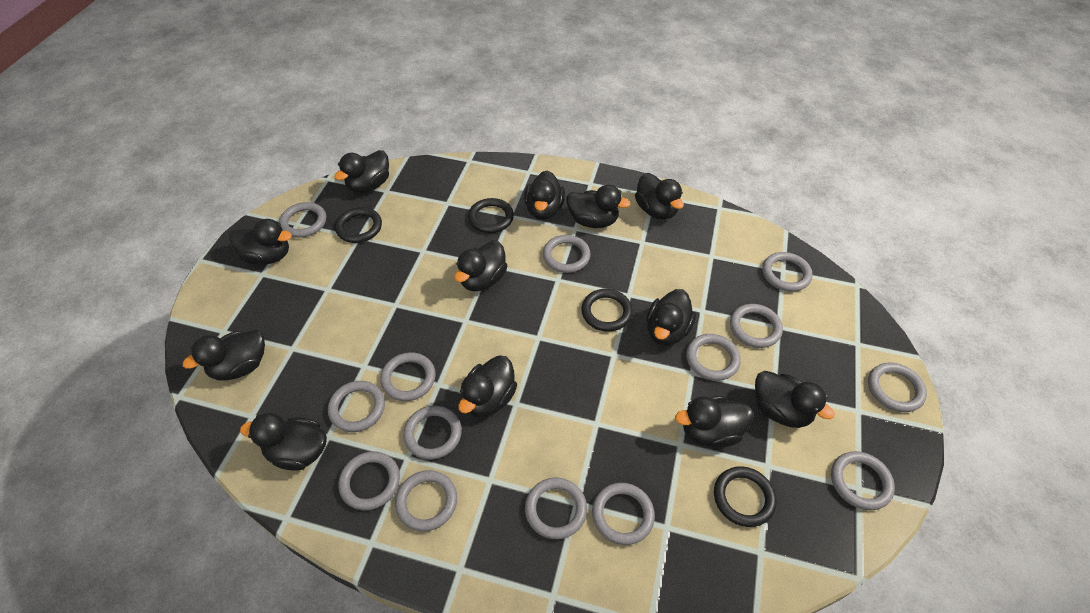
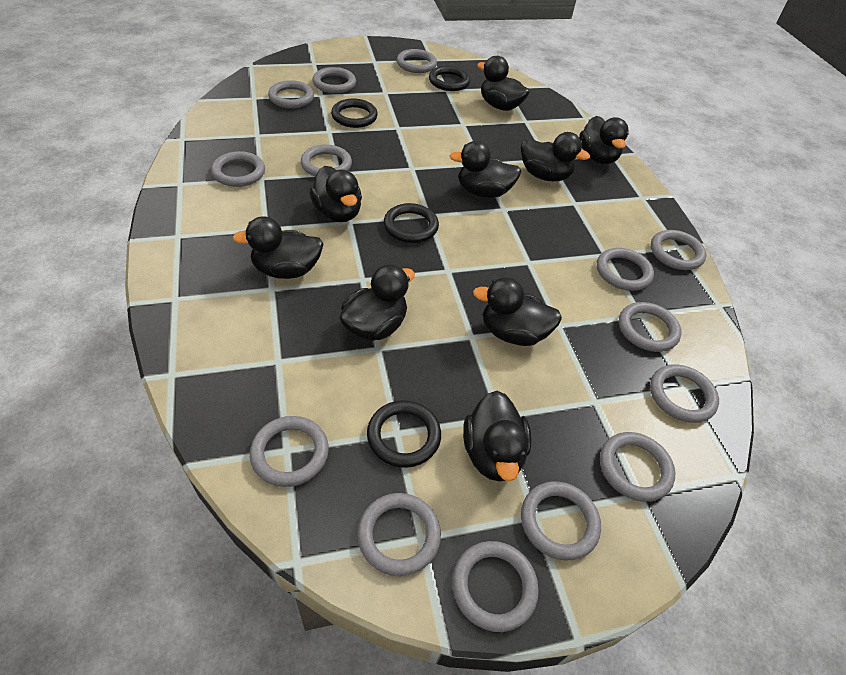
black duck: 12 -> 9

